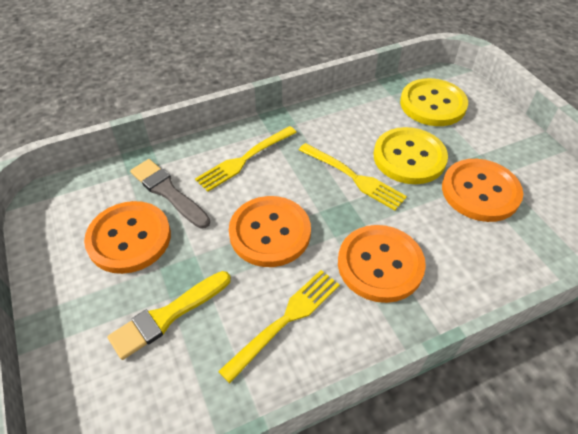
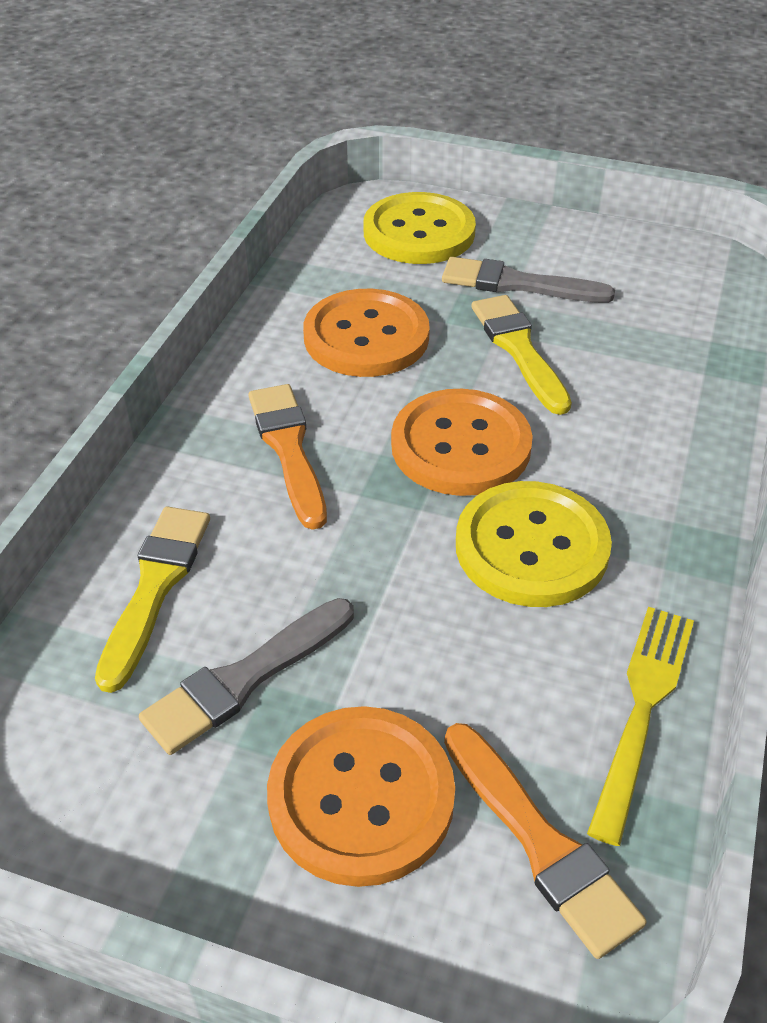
grey brush: 1 -> 2
orange brush: 0 -> 2
orange button: 4 -> 3
yellow brush: 1 -> 2
yellow fork: 3 -> 1

